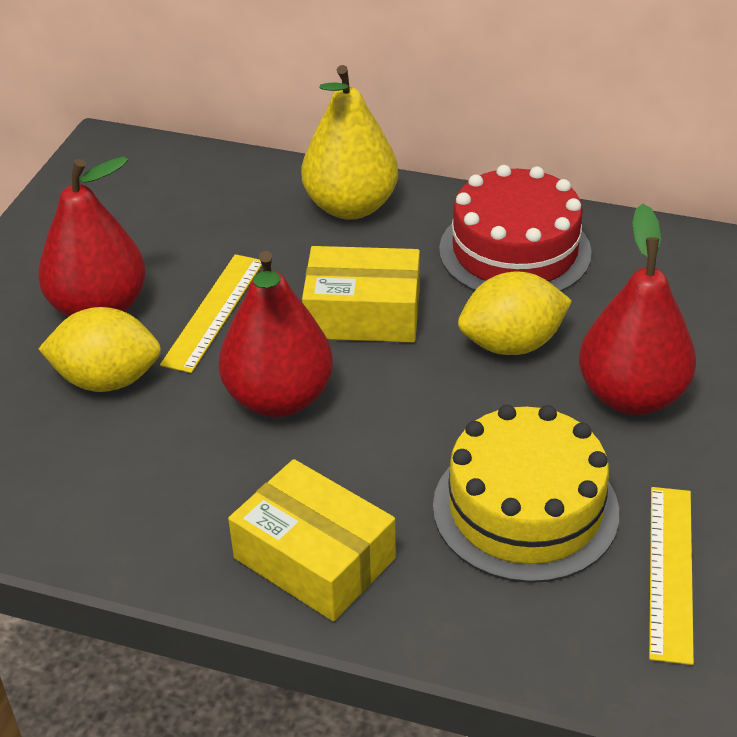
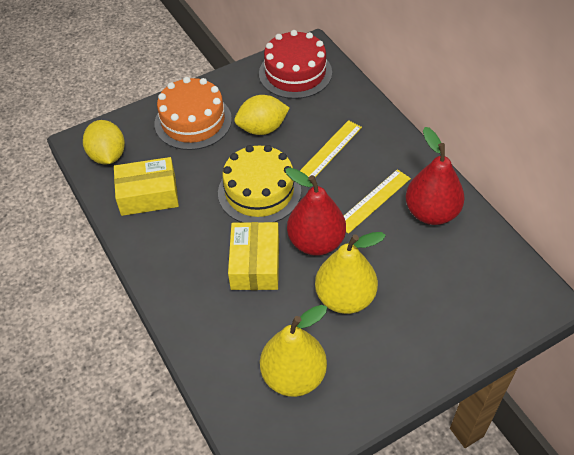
orange cake: 0 -> 1
red pear: 3 -> 2
yellow pear: 1 -> 2

